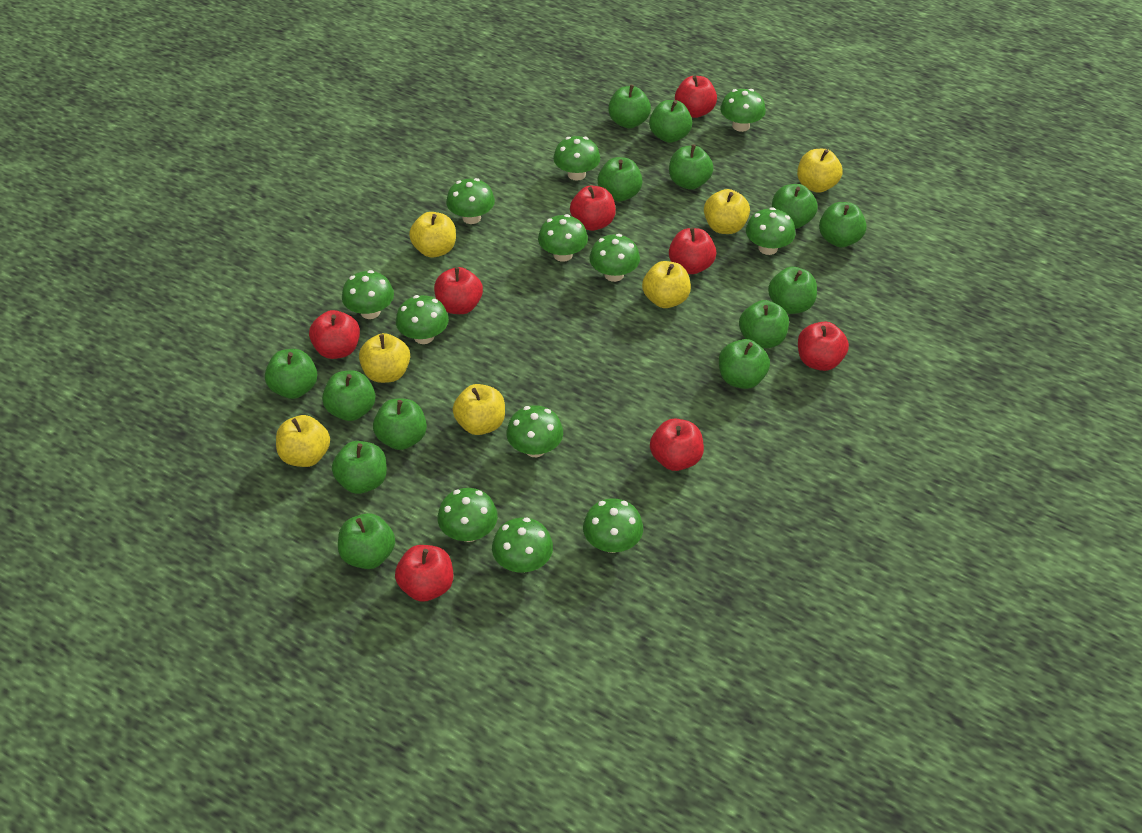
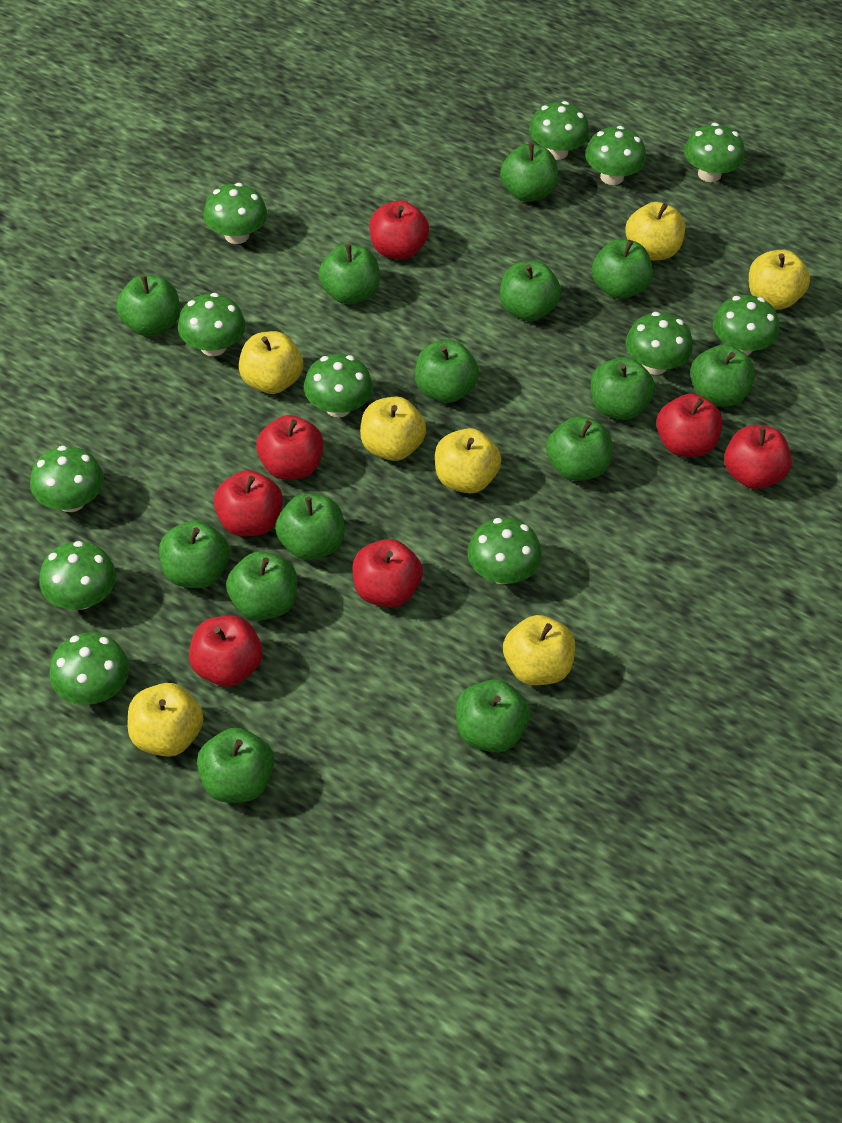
red apple: 8 -> 7

